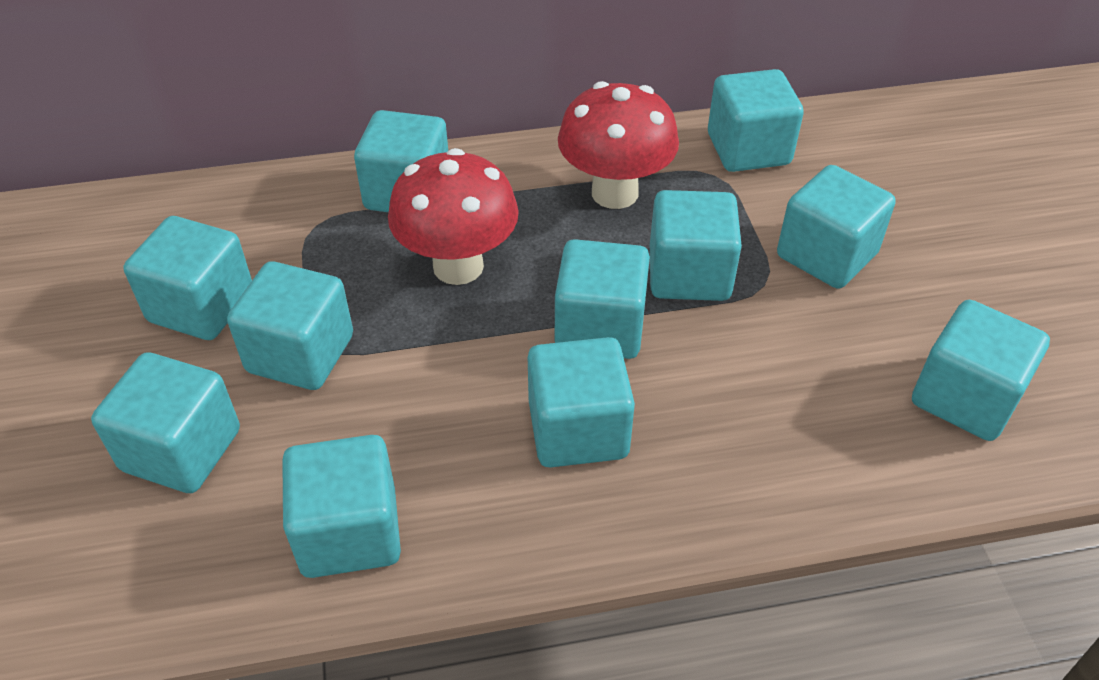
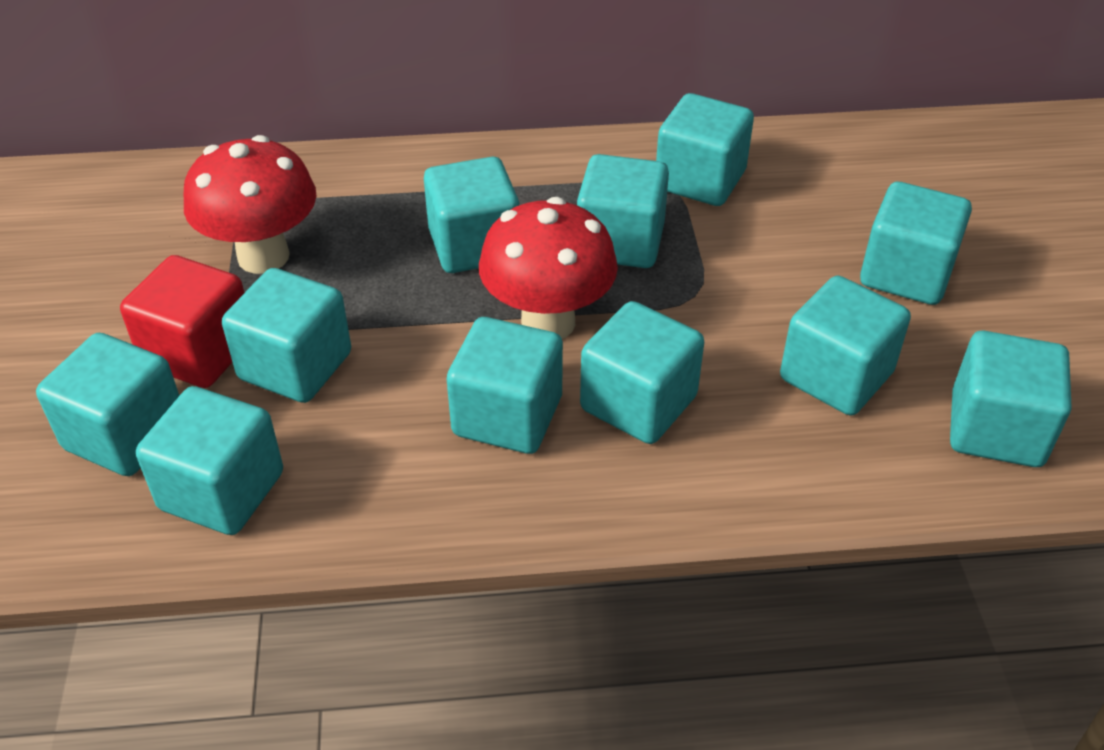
red cube: 0 -> 1

